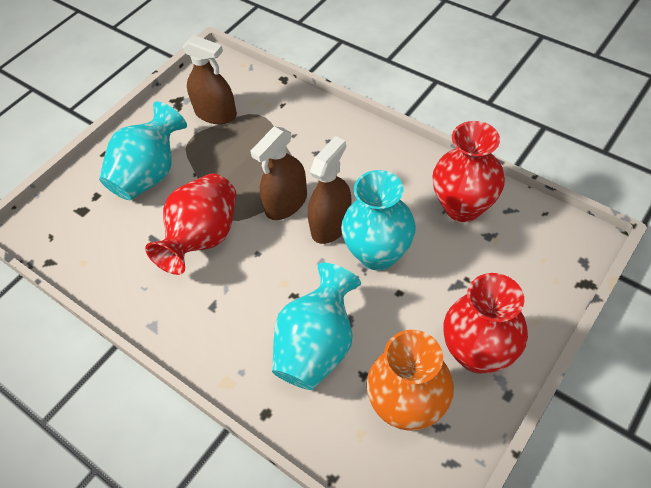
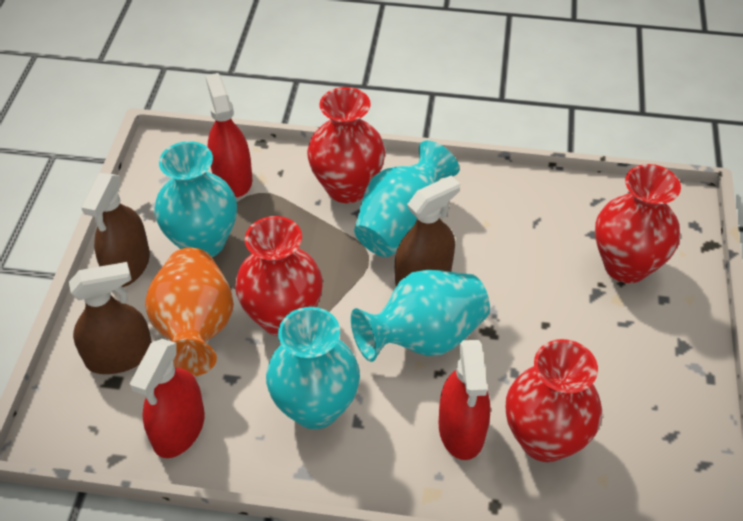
red spray bottle: 0 -> 3
red vase: 3 -> 4
turquoise vase: 3 -> 4

